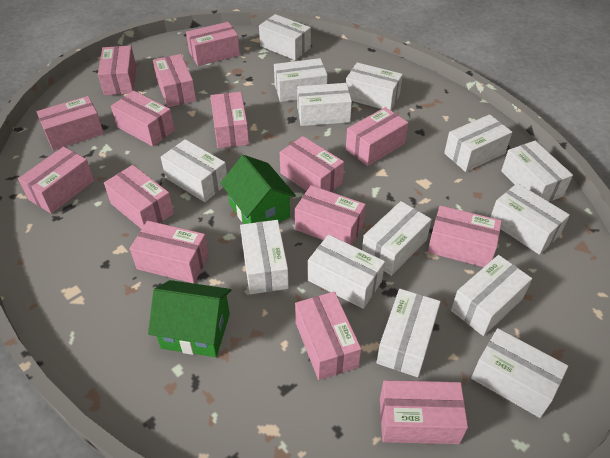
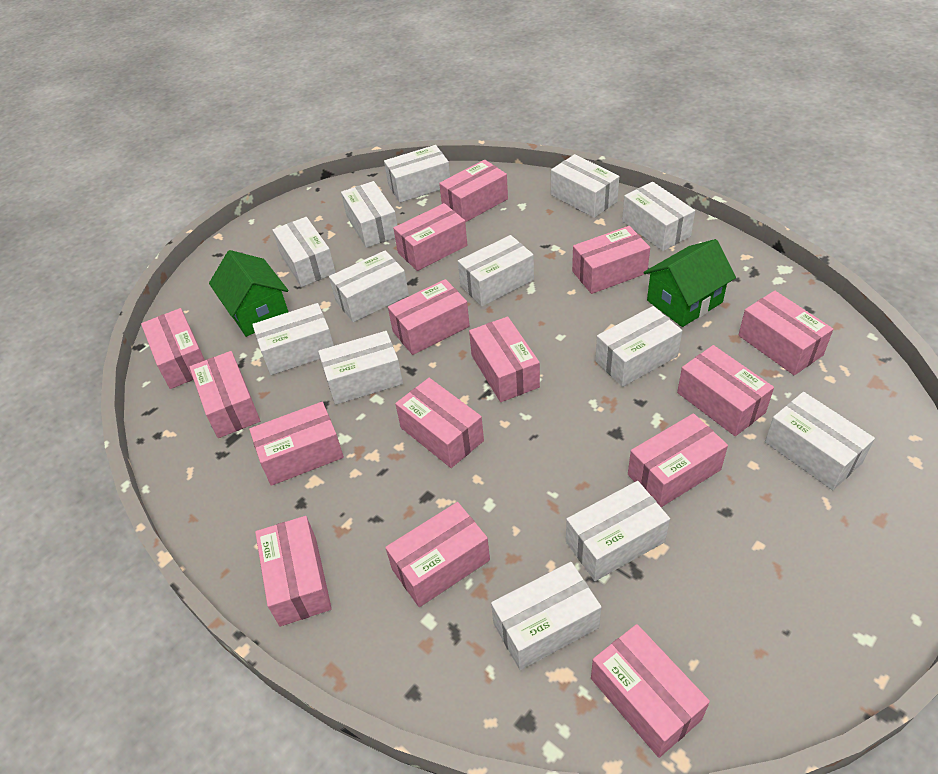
white box: 14 -> 13

